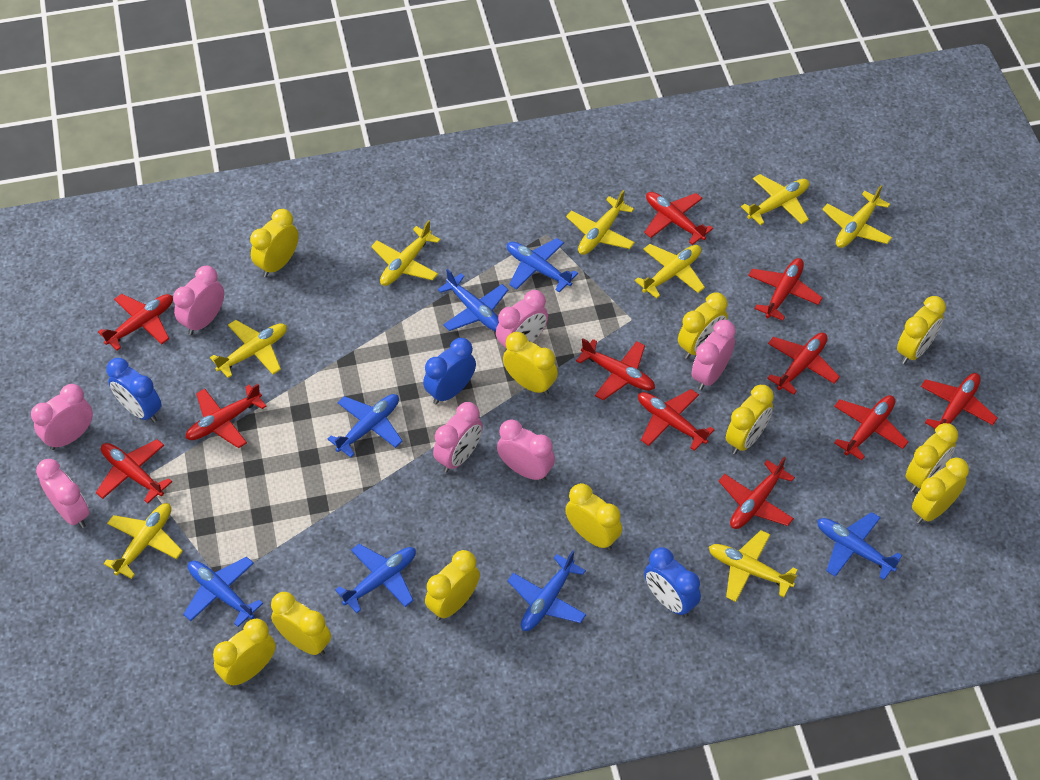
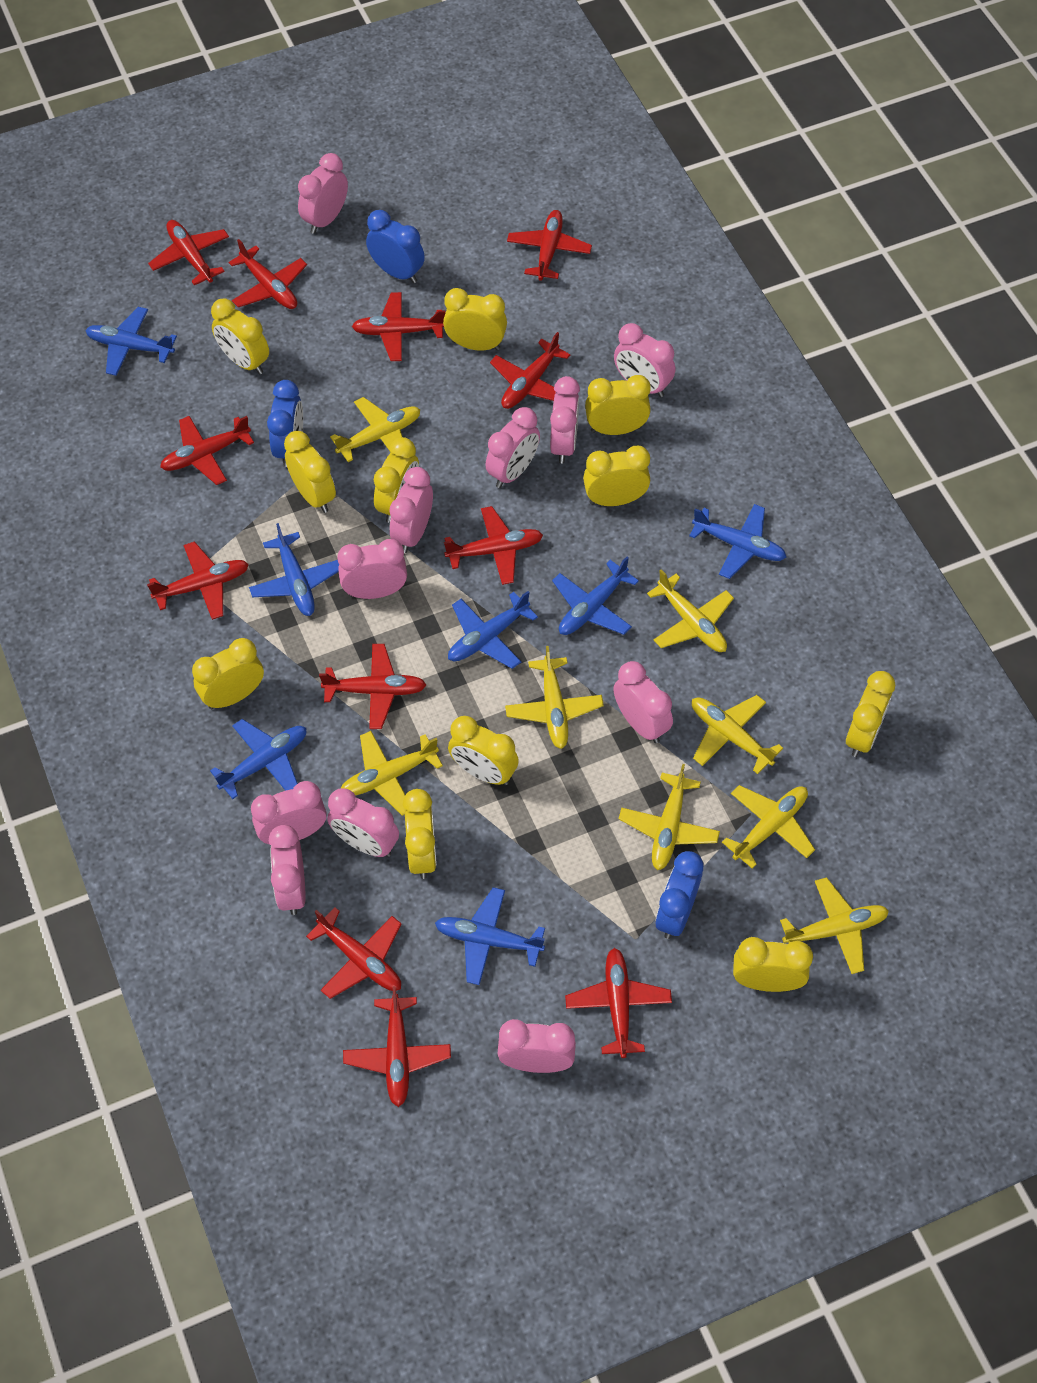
pink clock: 7 -> 11
red plane: 11 -> 12

